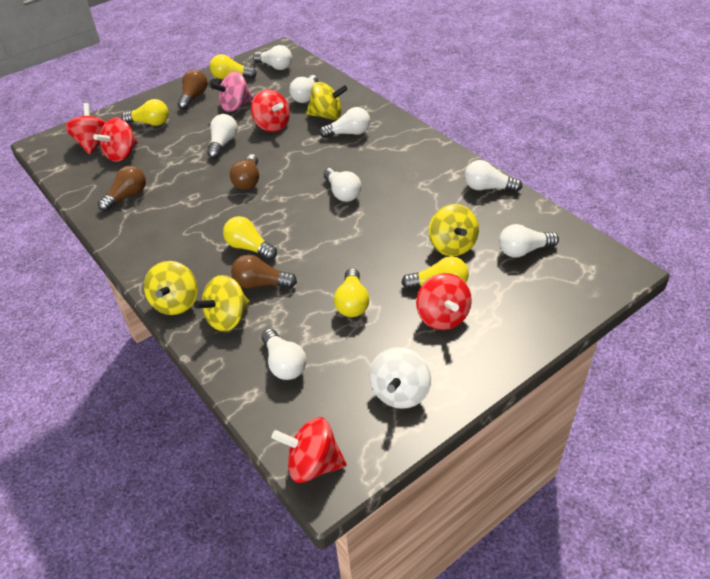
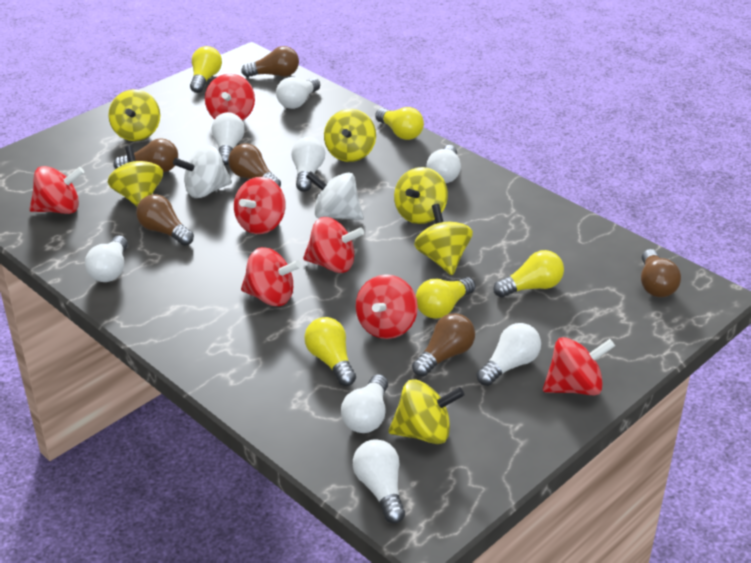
brown light bulb: 4 -> 6
pink spinning top: 1 -> 0
red spinning top: 5 -> 7
white spinning top: 1 -> 2
yellow spinning top: 4 -> 6

